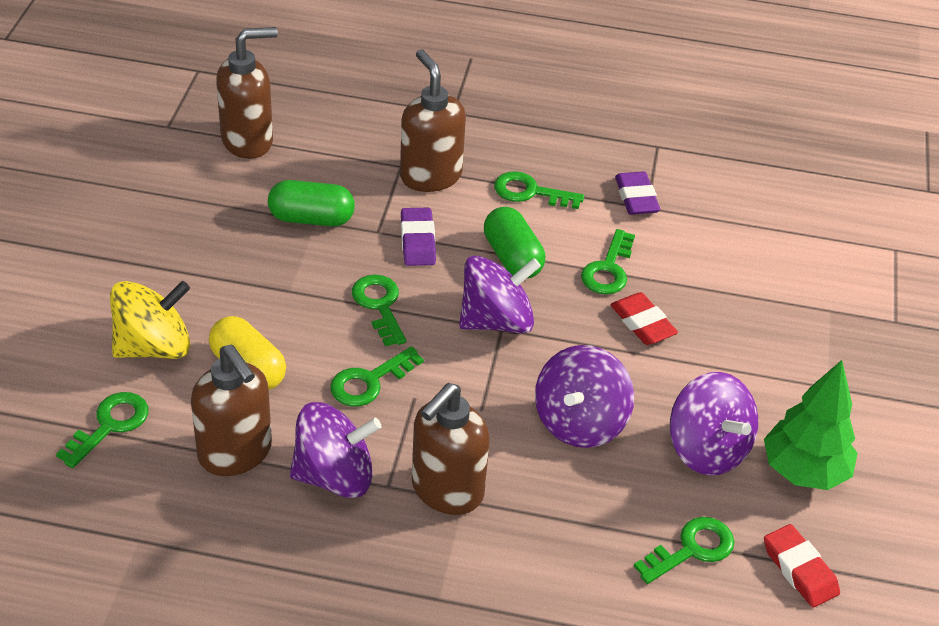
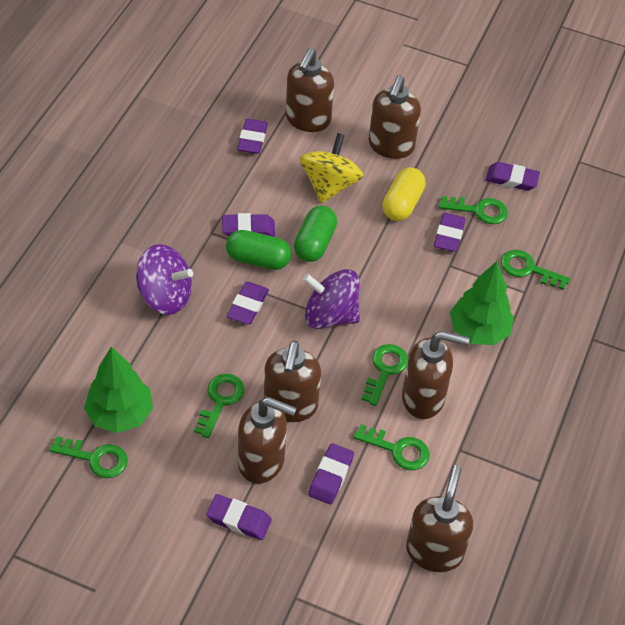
brown soap dispenser: 4 -> 6
green tree: 1 -> 2
purple eraser: 2 -> 7
purple spinning top: 4 -> 2
red eraser: 2 -> 0

